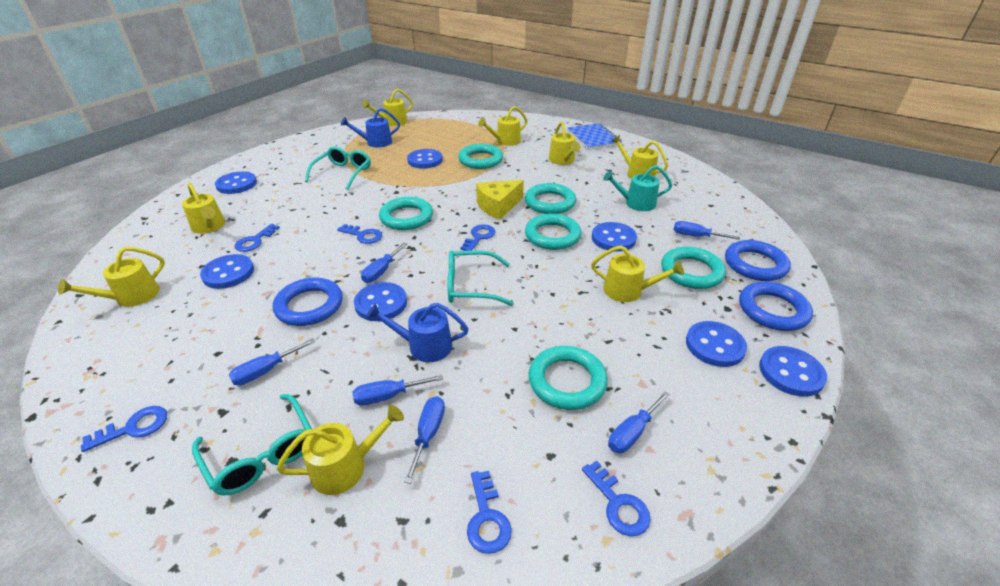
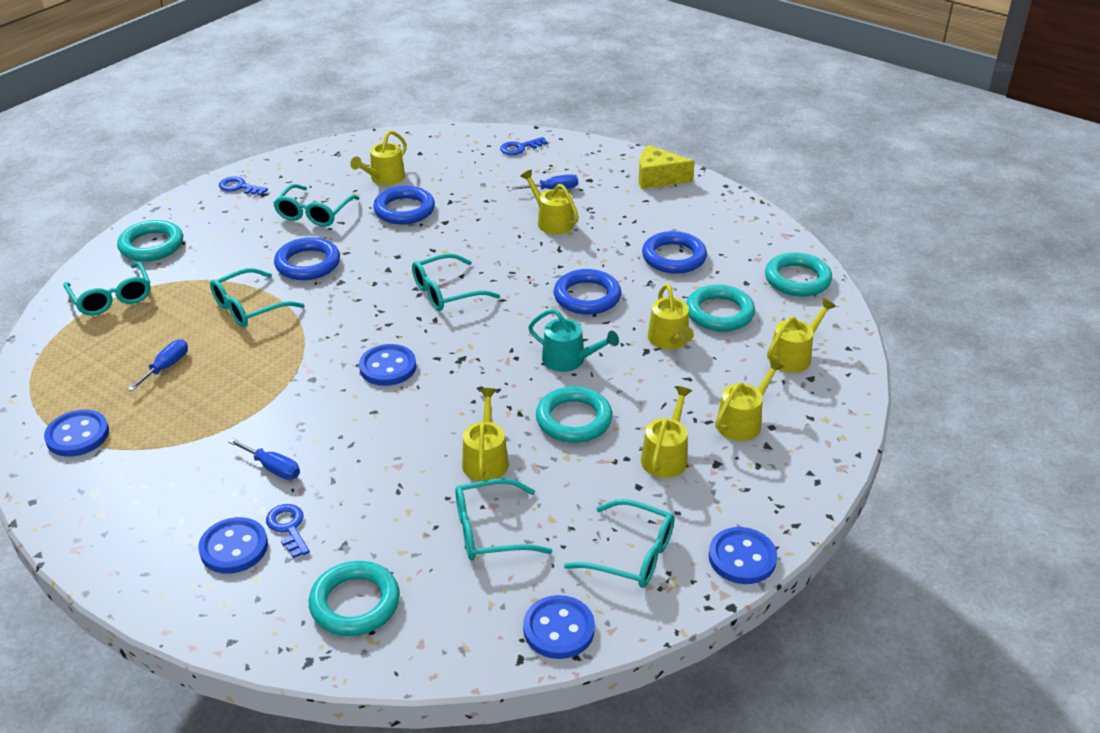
blue button: 7 -> 5
blue key: 6 -> 3
blue notebook: 1 -> 0
blue ring: 3 -> 4
blue screwdriver: 6 -> 3
blue watering can: 2 -> 0
turquoise glasses: 3 -> 6
turquoise ring: 6 -> 5
yellow watering can: 8 -> 7

